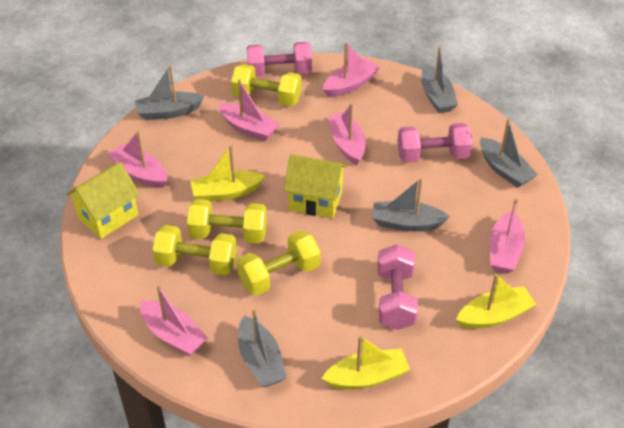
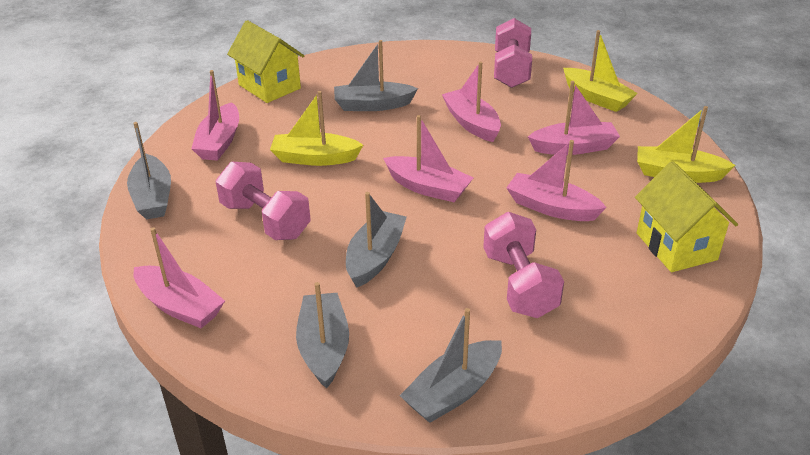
yellow dumbbell: 4 -> 0

